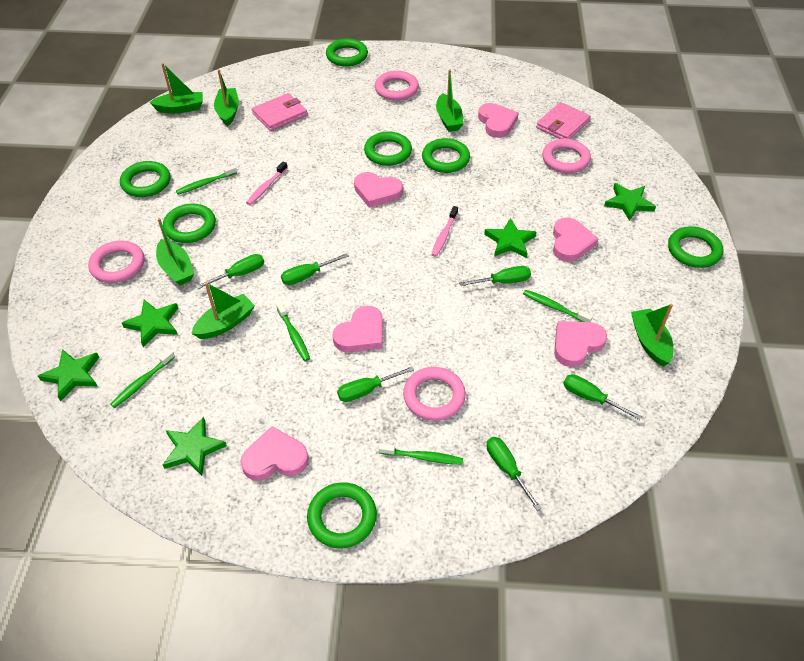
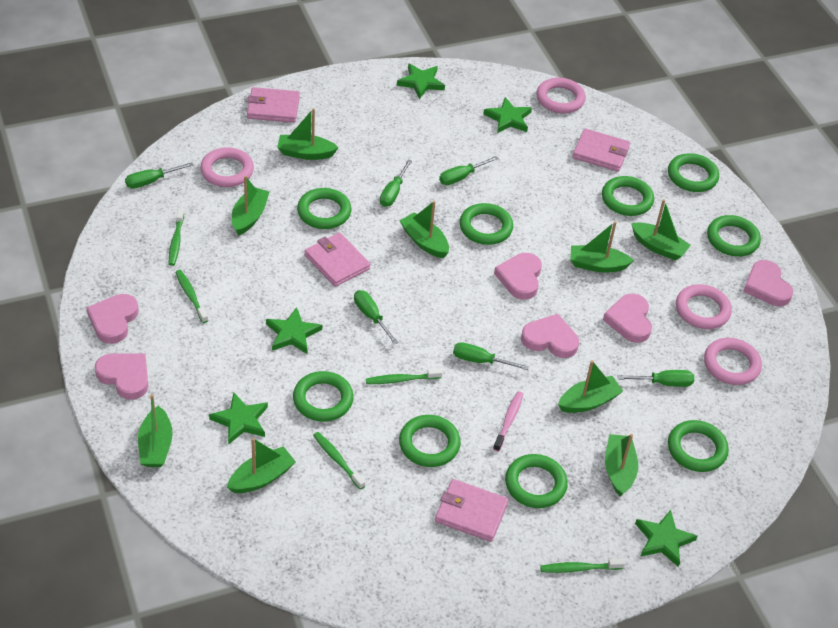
green boat: 6 -> 9
green ring: 7 -> 9
pink toothbrush: 2 -> 1
pink wallet: 2 -> 4

